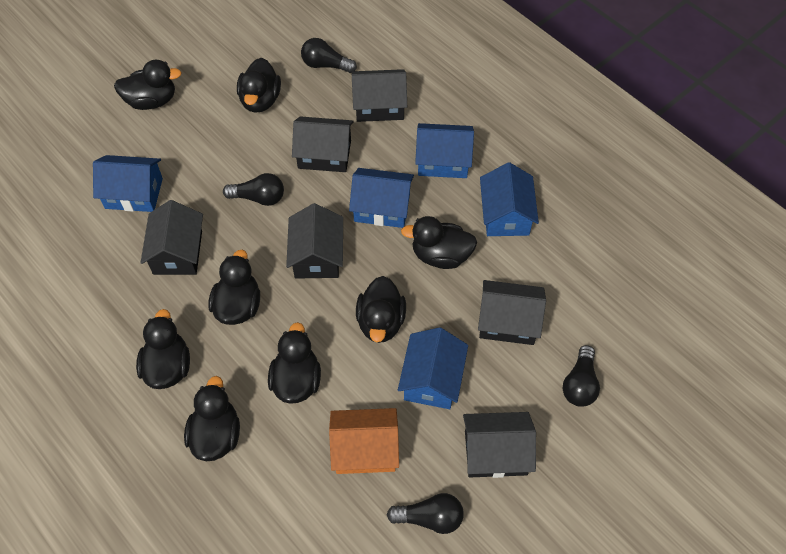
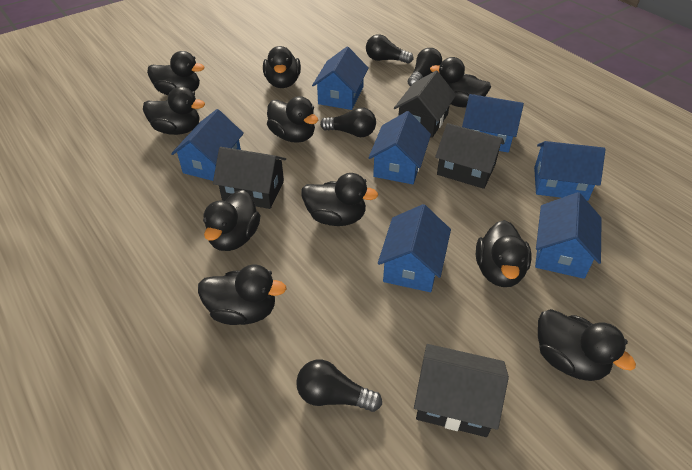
black duck: 8 -> 10
black house: 6 -> 4
blue house: 5 -> 7
orange house: 1 -> 0

